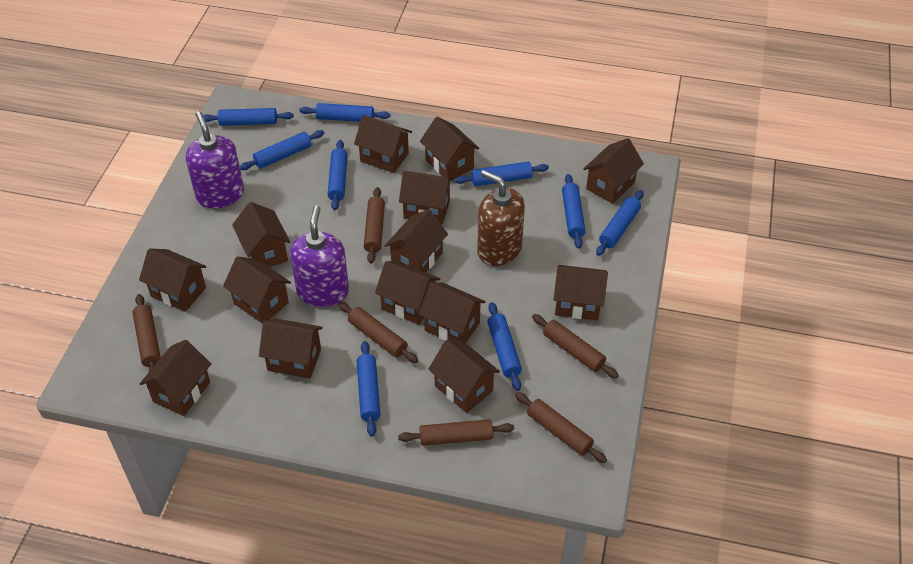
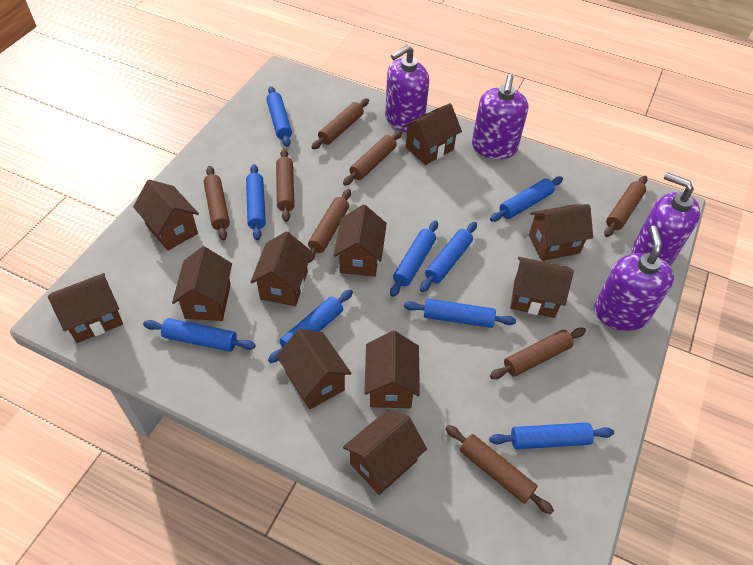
brown house: 14 -> 11
brown rolling pin: 6 -> 8
brown soap dispenser: 1 -> 0
purple soap dispenser: 2 -> 4

